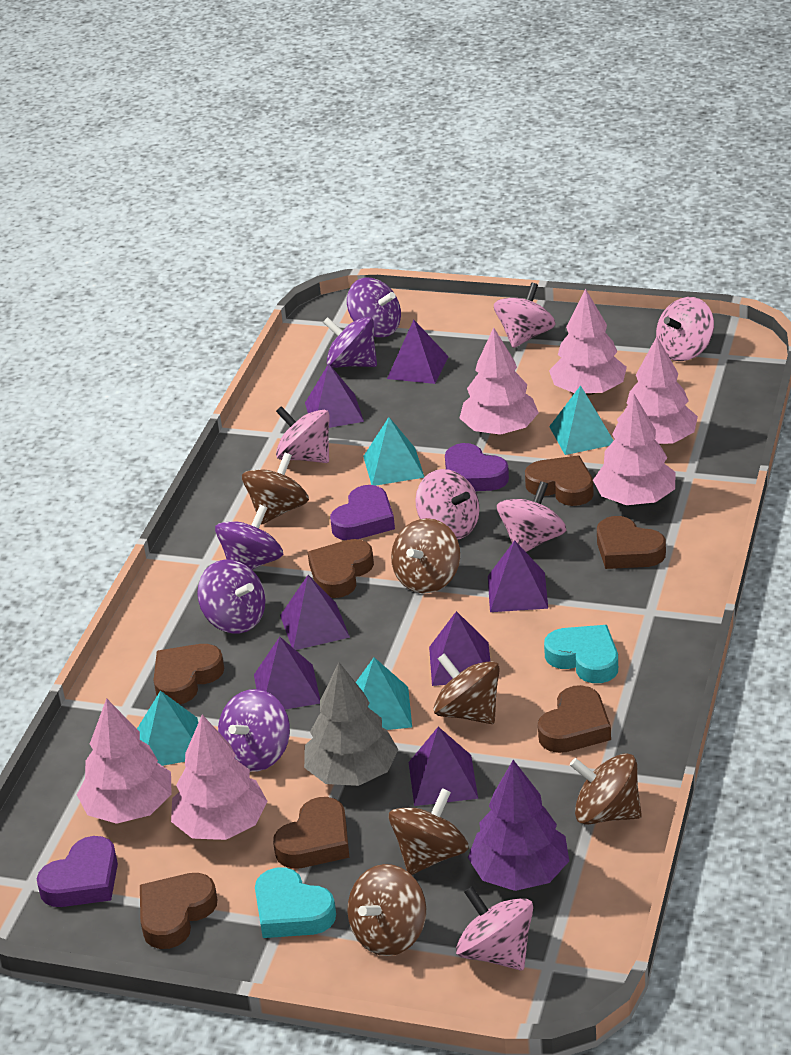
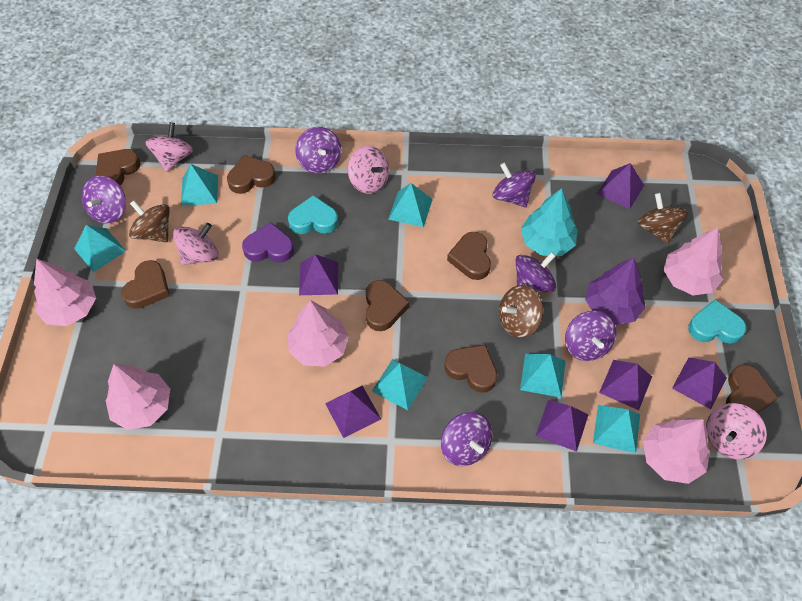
brown spinning top: 6 -> 3
grey tree: 1 -> 0
pink spinning top: 6 -> 4
pink tree: 6 -> 5
purple heart: 3 -> 1
purple pyramid: 7 -> 6
purple spinning top: 5 -> 6
turquoise pyramid: 4 -> 6
turquoise tree: 0 -> 1

